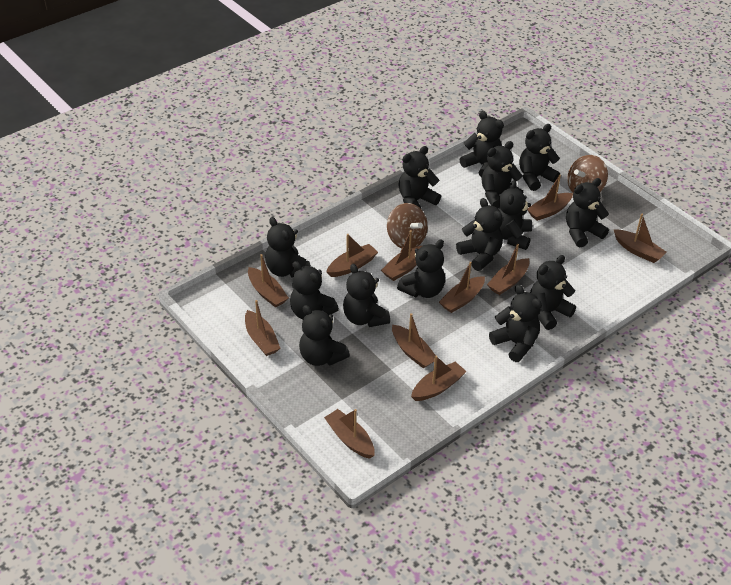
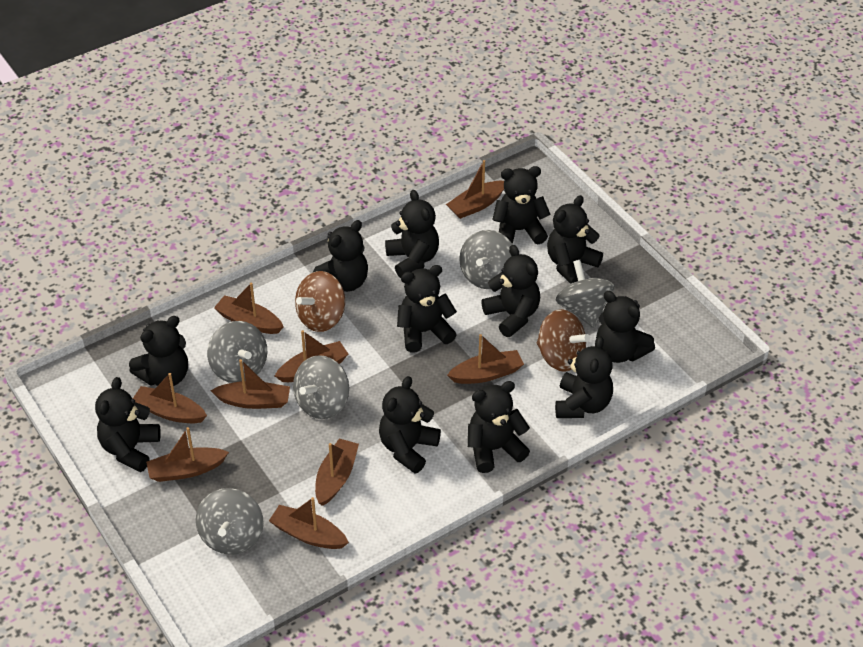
black teddy bear: 14 -> 12
brown boat: 11 -> 9
grey spinning top: 0 -> 5

